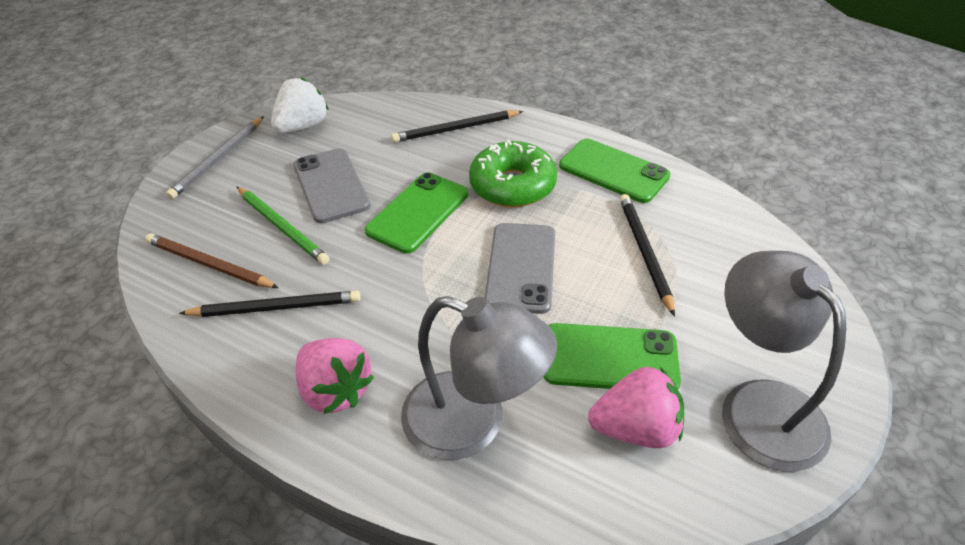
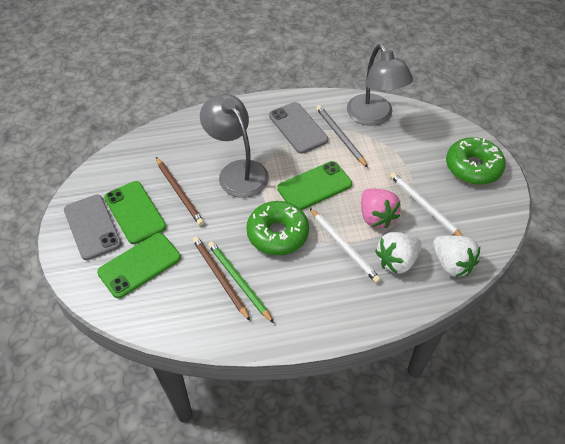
black pencil: 3 -> 0
brown pencil: 1 -> 2
green donut: 1 -> 2
pink strawberry: 2 -> 1
white pencil: 0 -> 2
white strawberry: 1 -> 2

